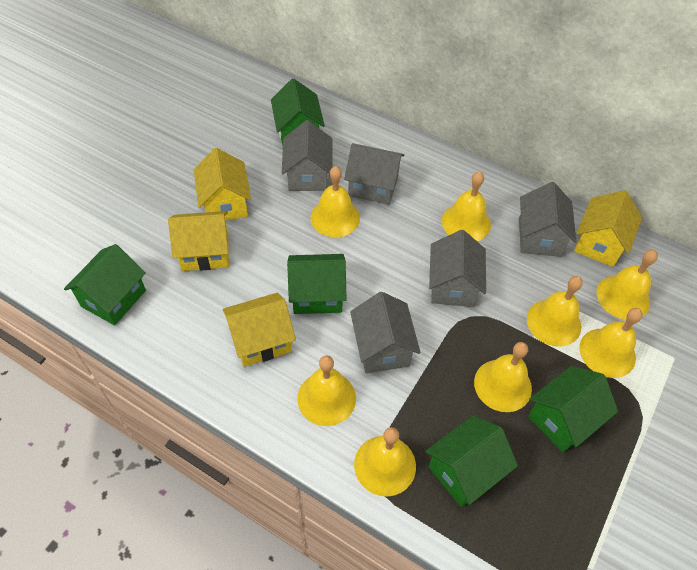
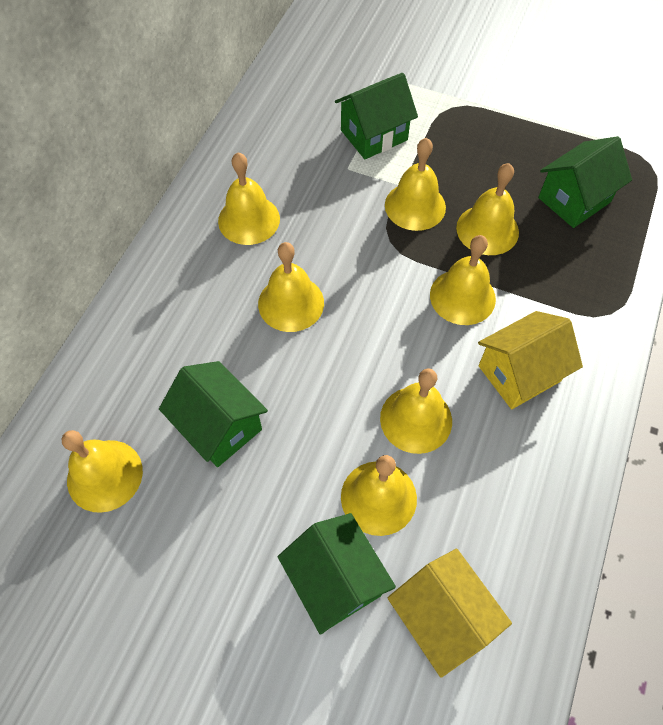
green house: 5 -> 4
grey house: 5 -> 0
yellow house: 4 -> 2

